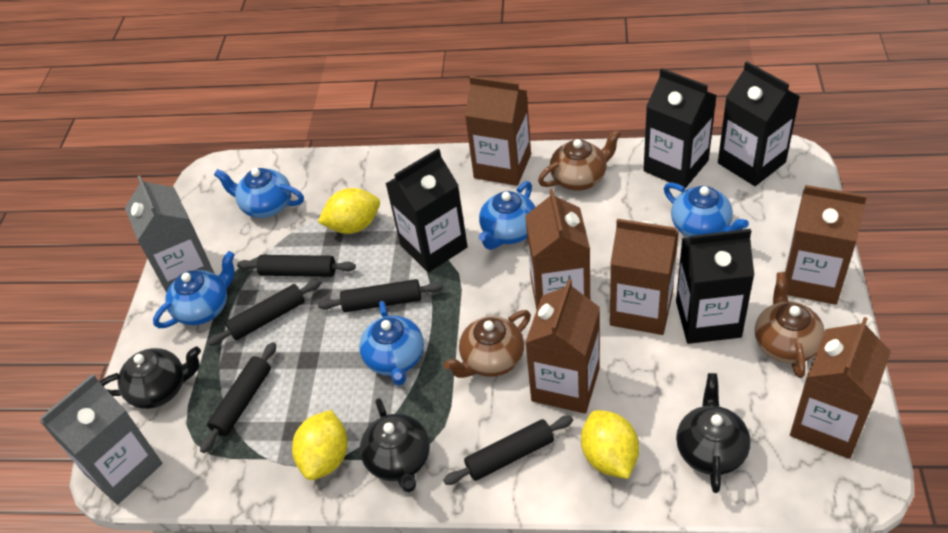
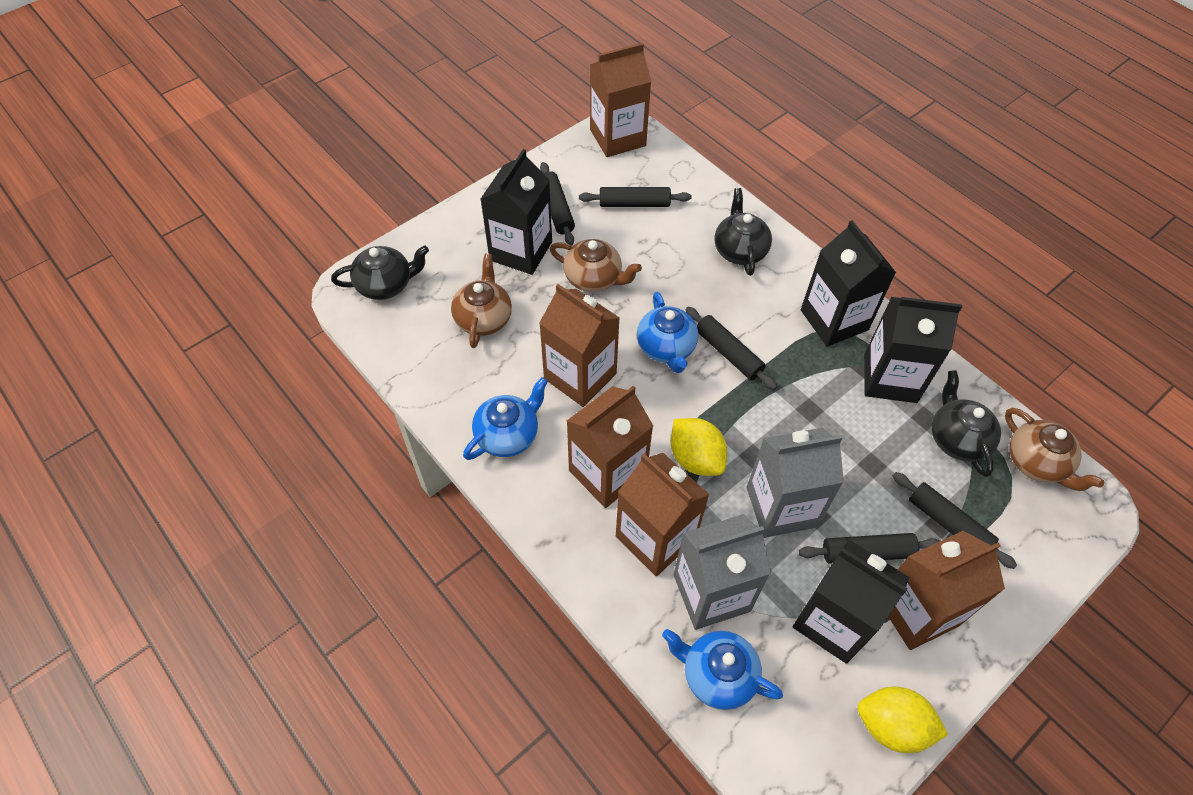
blue teapot: 5 -> 3
brown carton: 6 -> 5
yellow lemon: 3 -> 2

